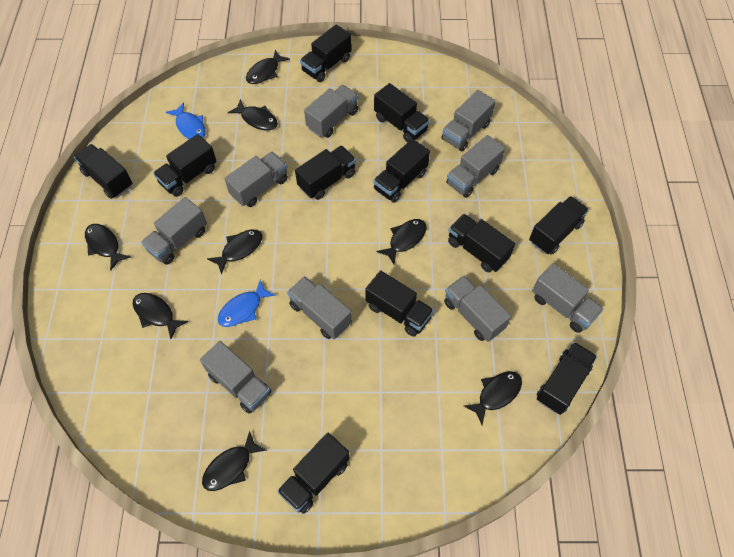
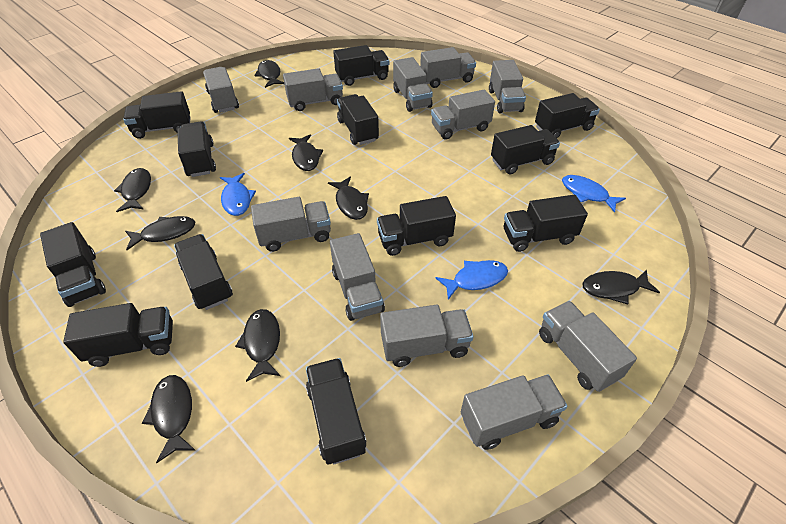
black truck: 11 -> 12
blue fish: 2 -> 3
grey truck: 9 -> 11

